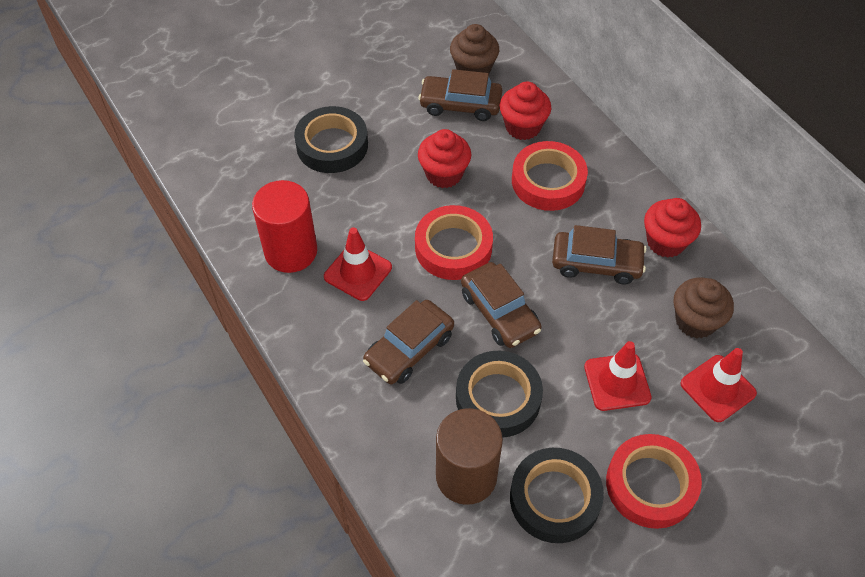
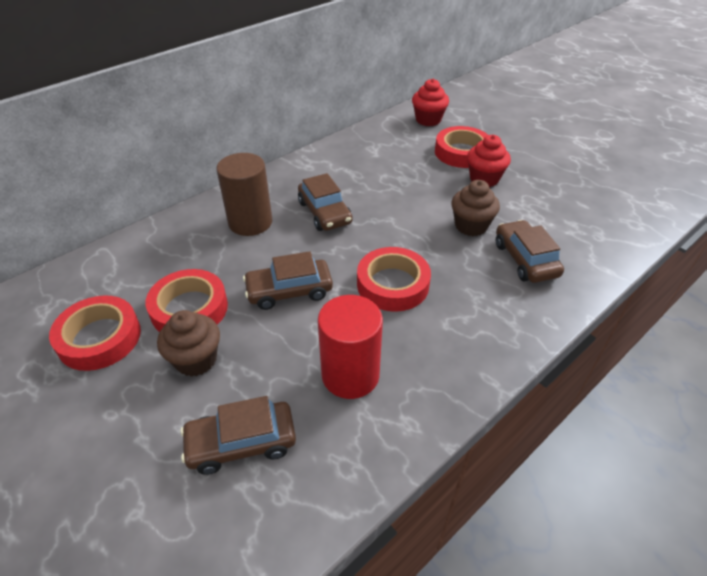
black tape: 3 -> 0
red cupcake: 3 -> 2
red tape: 3 -> 4
red traffic cone: 3 -> 0

